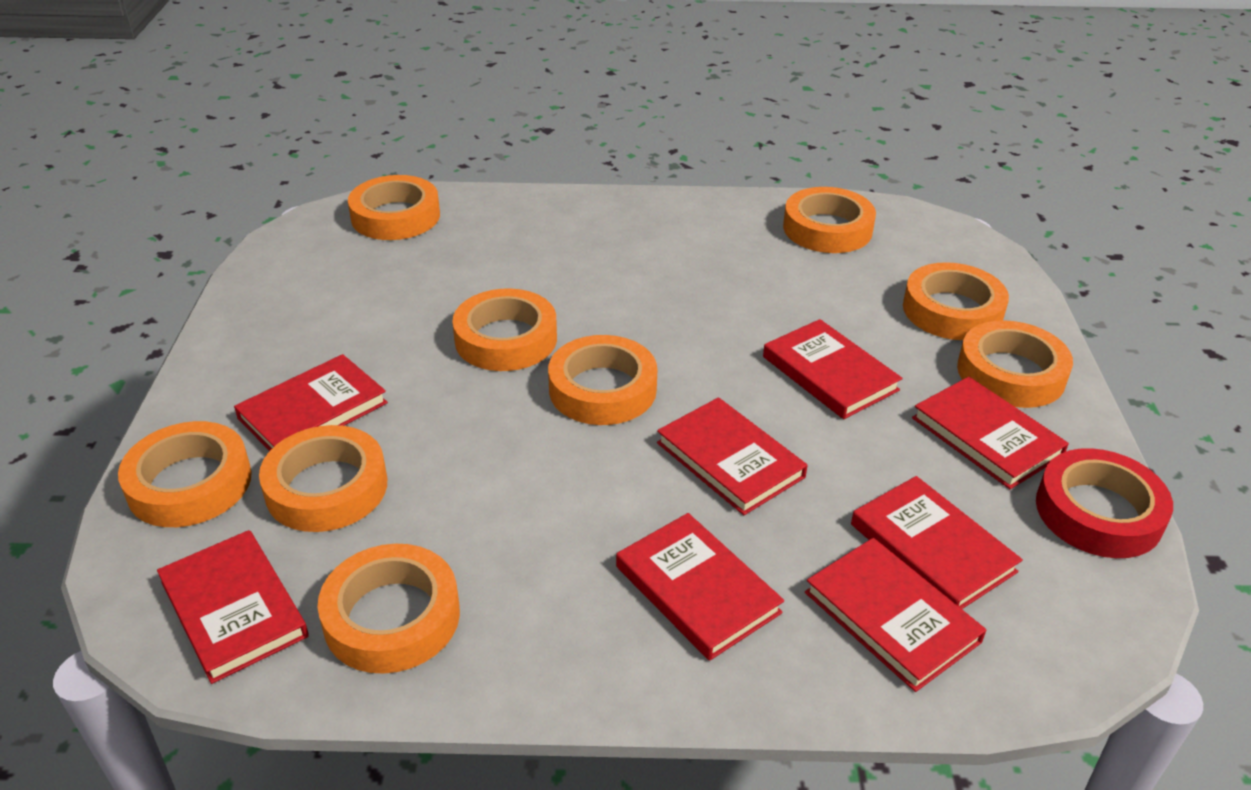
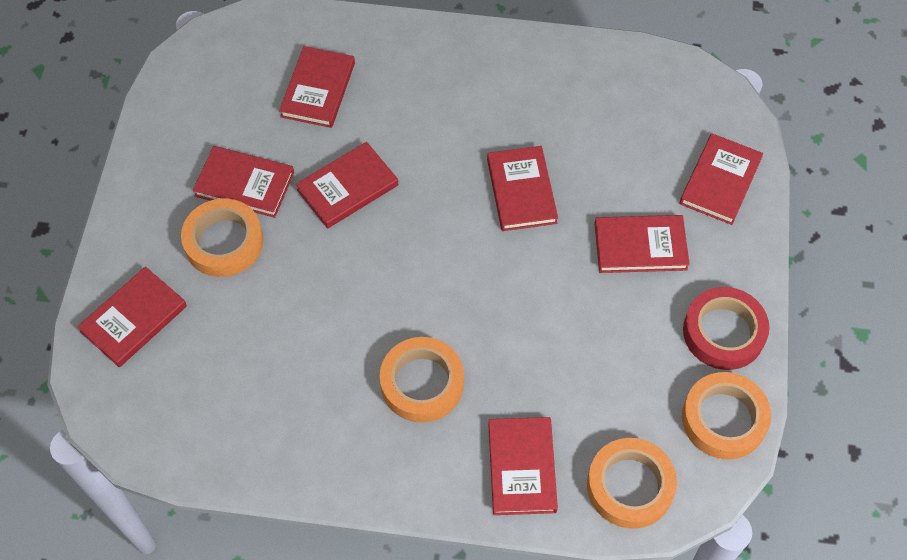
orange tape: 9 -> 4

